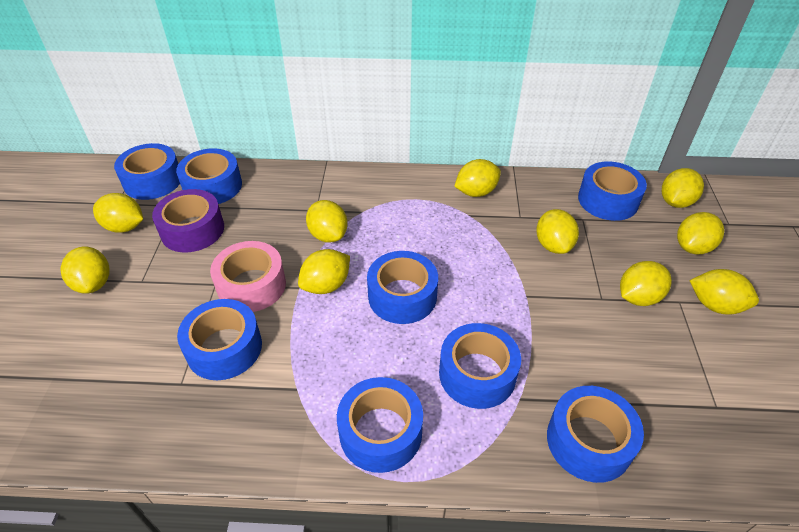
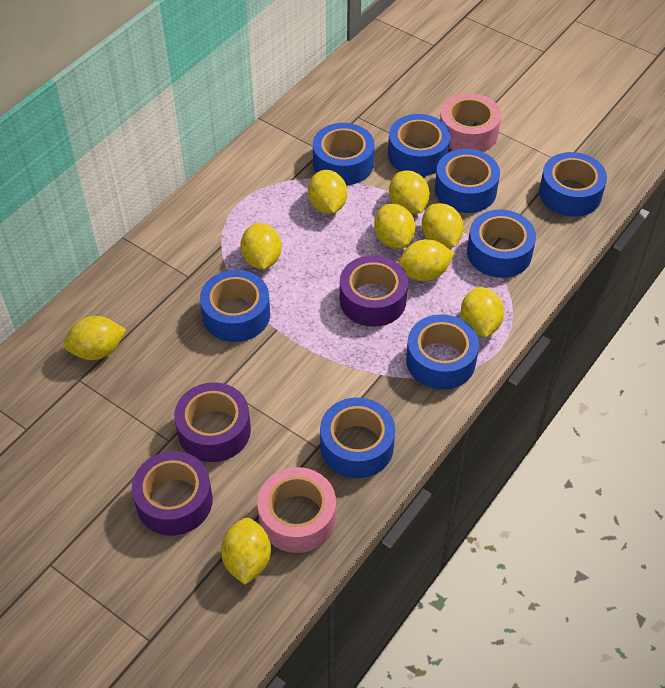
pink tape: 1 -> 2
purple tape: 1 -> 3
yellow lemon: 10 -> 9

